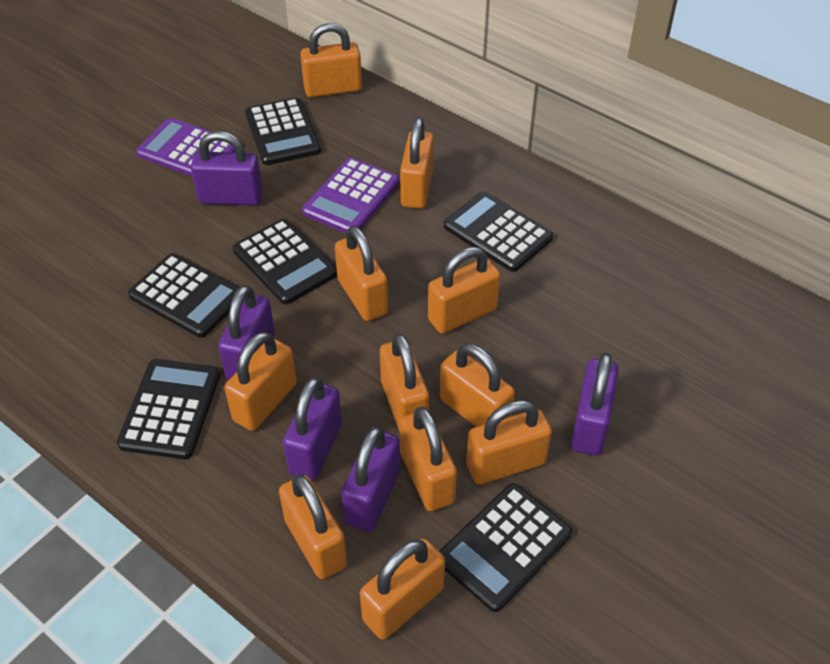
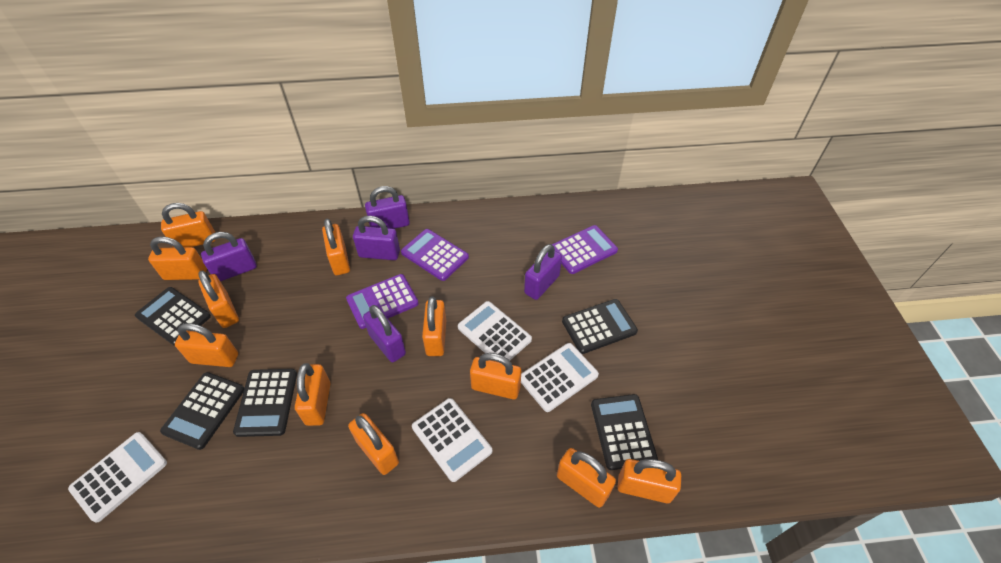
black calculator: 6 -> 5
purple calculator: 2 -> 3
white calculator: 0 -> 4

